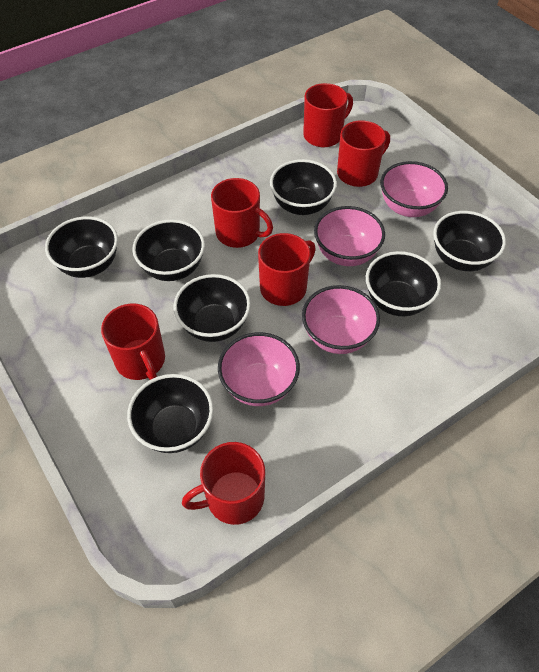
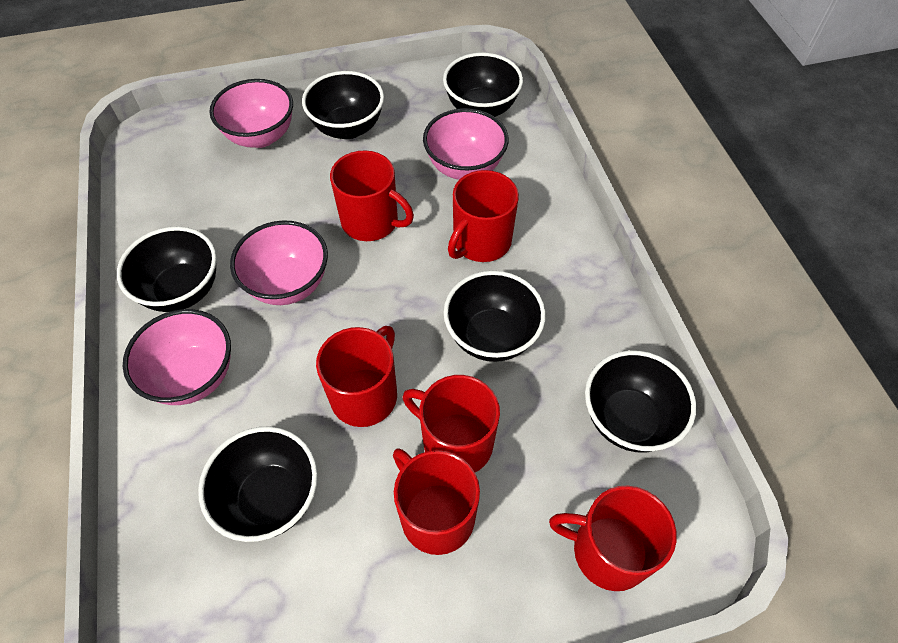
black bowl: 7 -> 6

